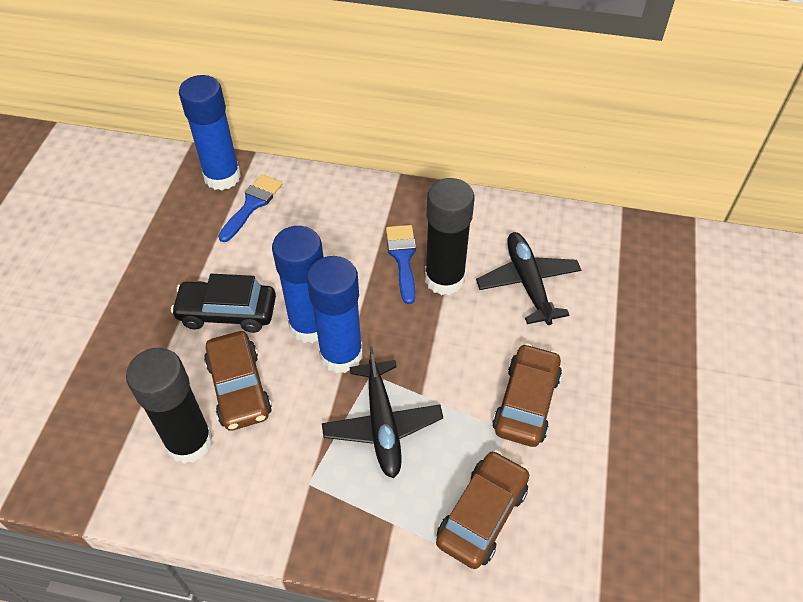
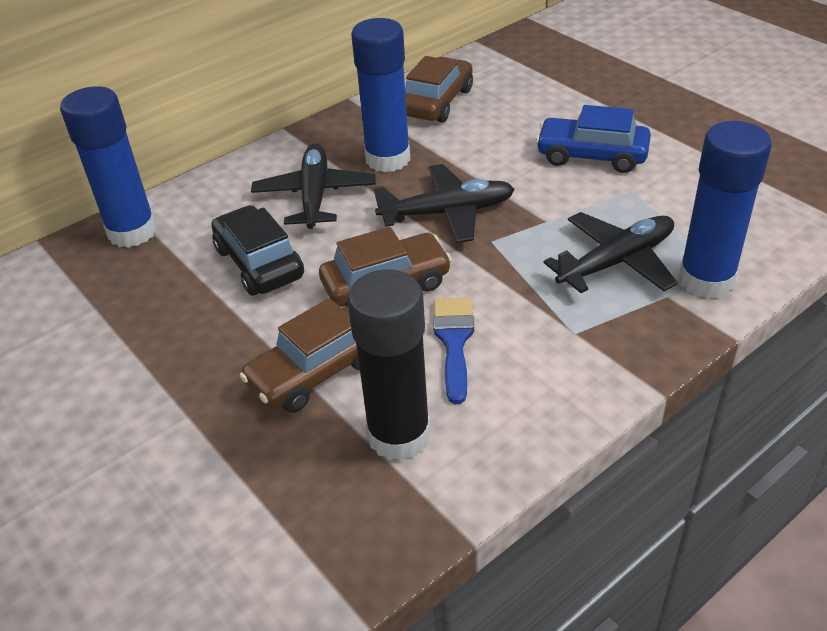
black glue stick: 2 -> 1
black plane: 2 -> 3
blue brush: 2 -> 1
blue car: 0 -> 1

